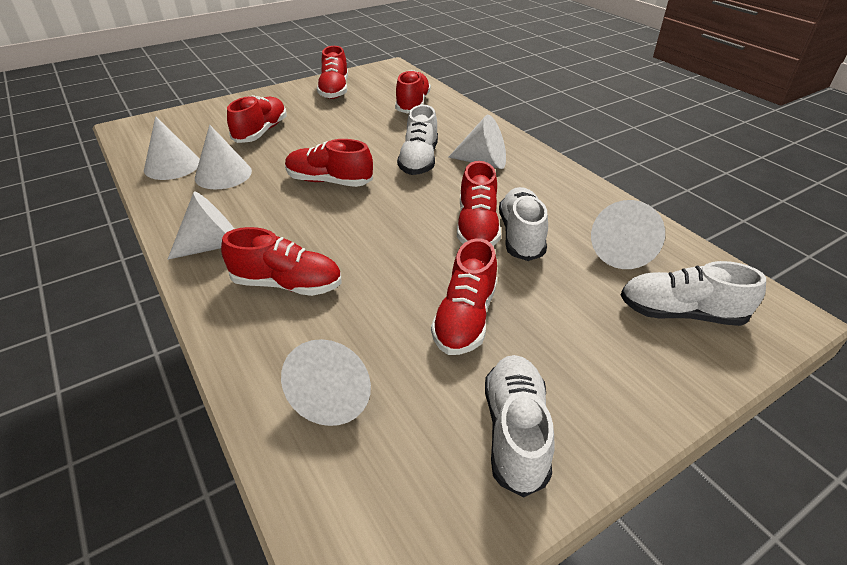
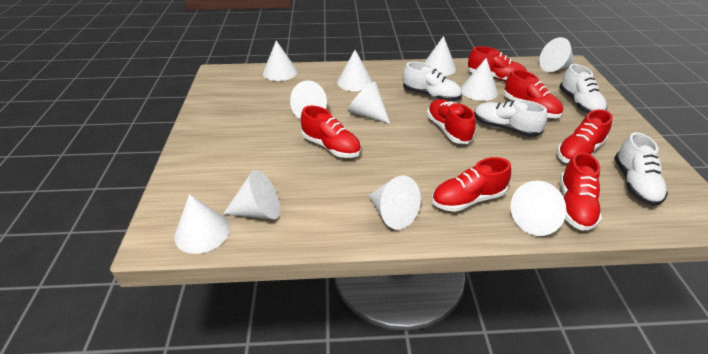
white cone: 6 -> 11

